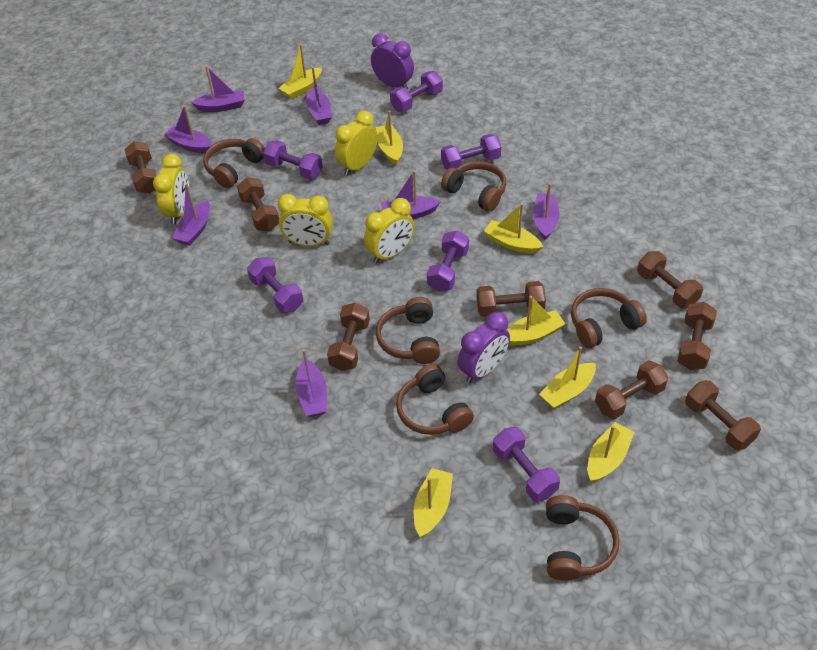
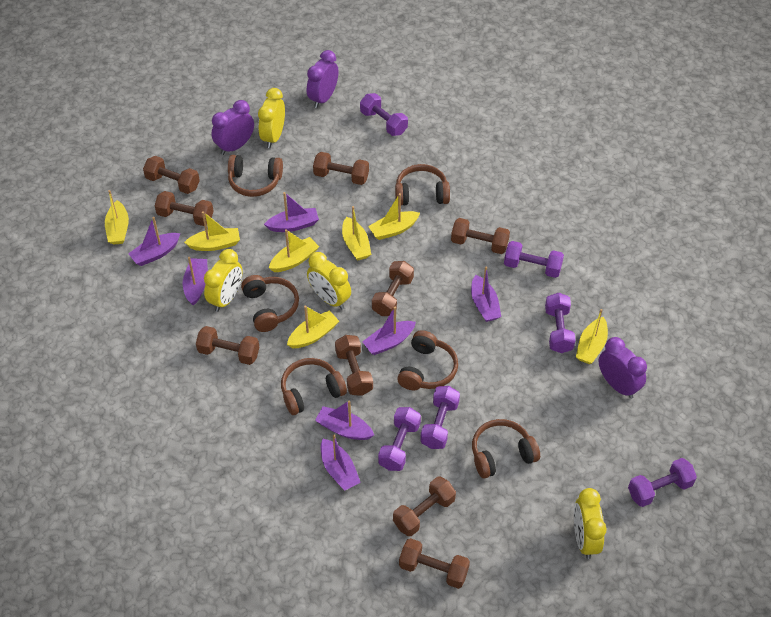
brown dumbbell: 8 -> 9
purple clock: 2 -> 3

